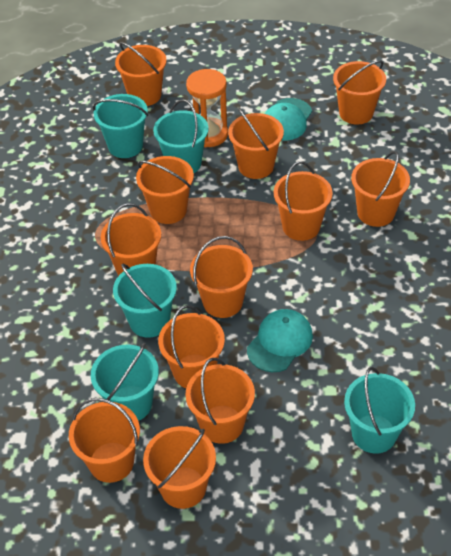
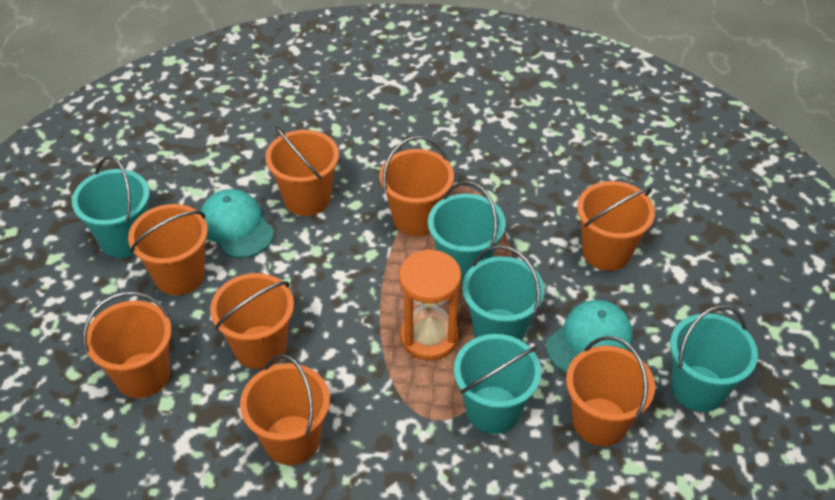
orange bucket: 12 -> 8

